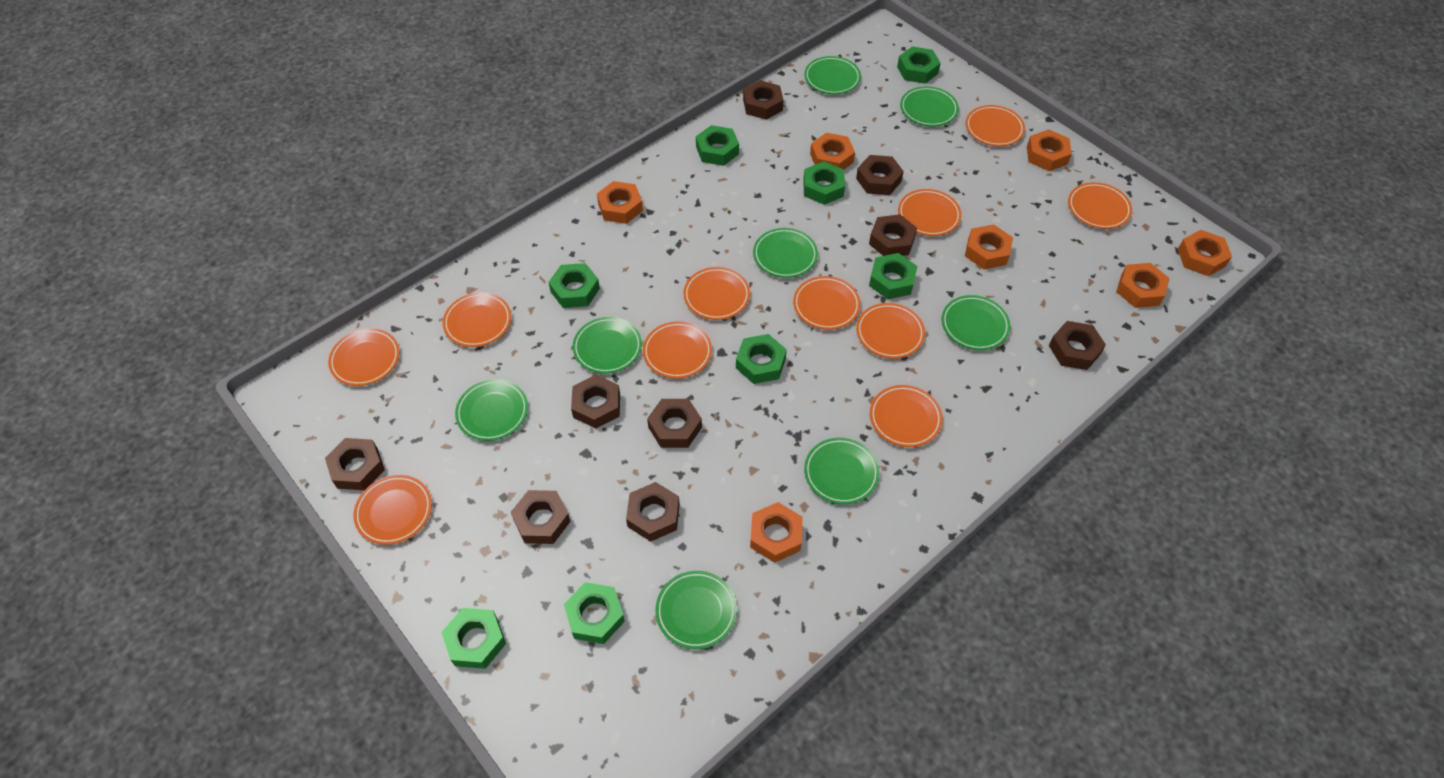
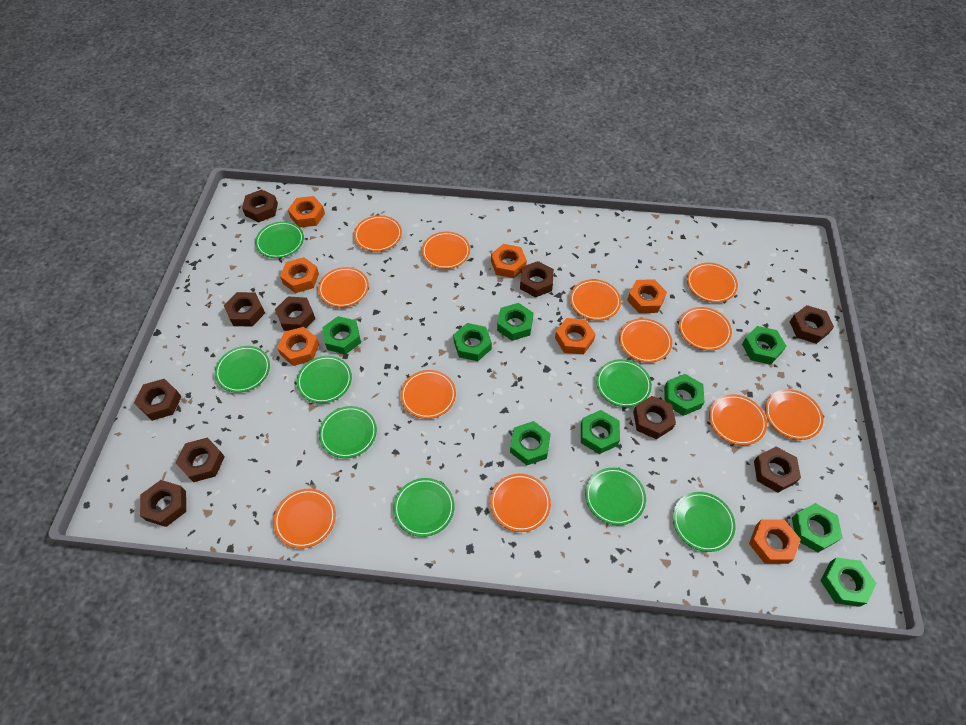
brown nut: 9 -> 10
green nut: 8 -> 9
orange plate: 11 -> 12

